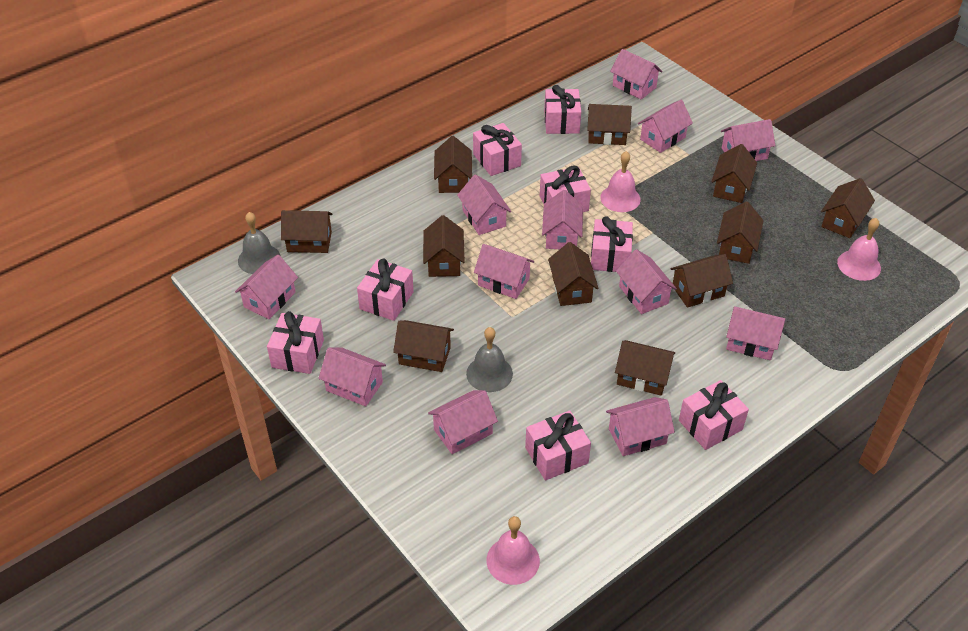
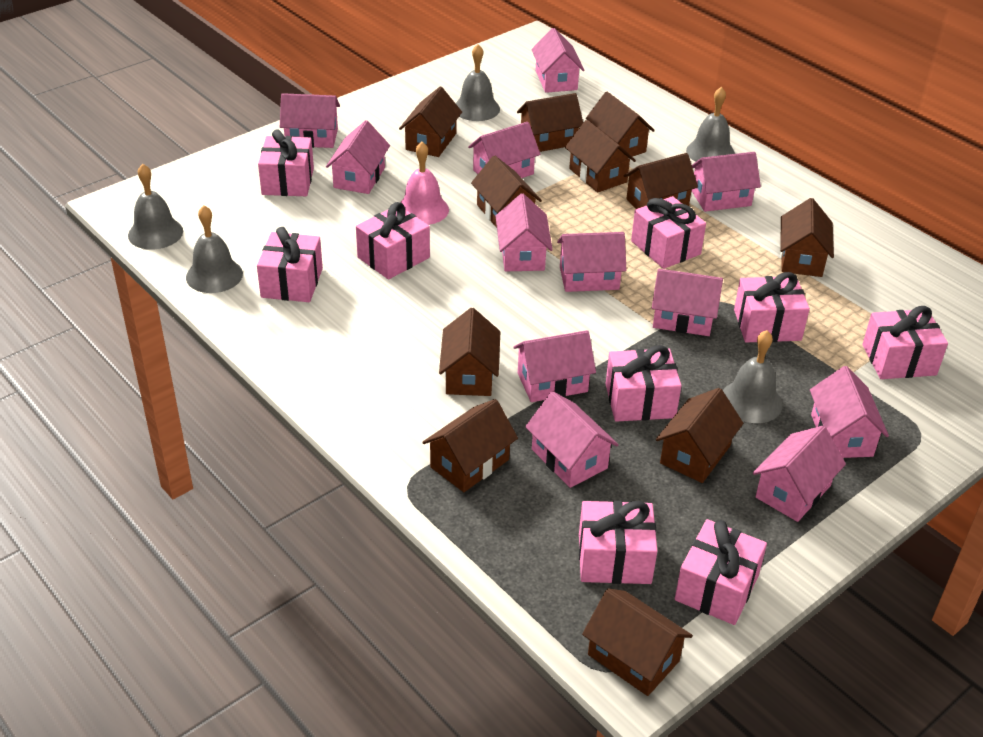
grey bell: 2 -> 5
pink bell: 3 -> 1
pink gift: 8 -> 9

